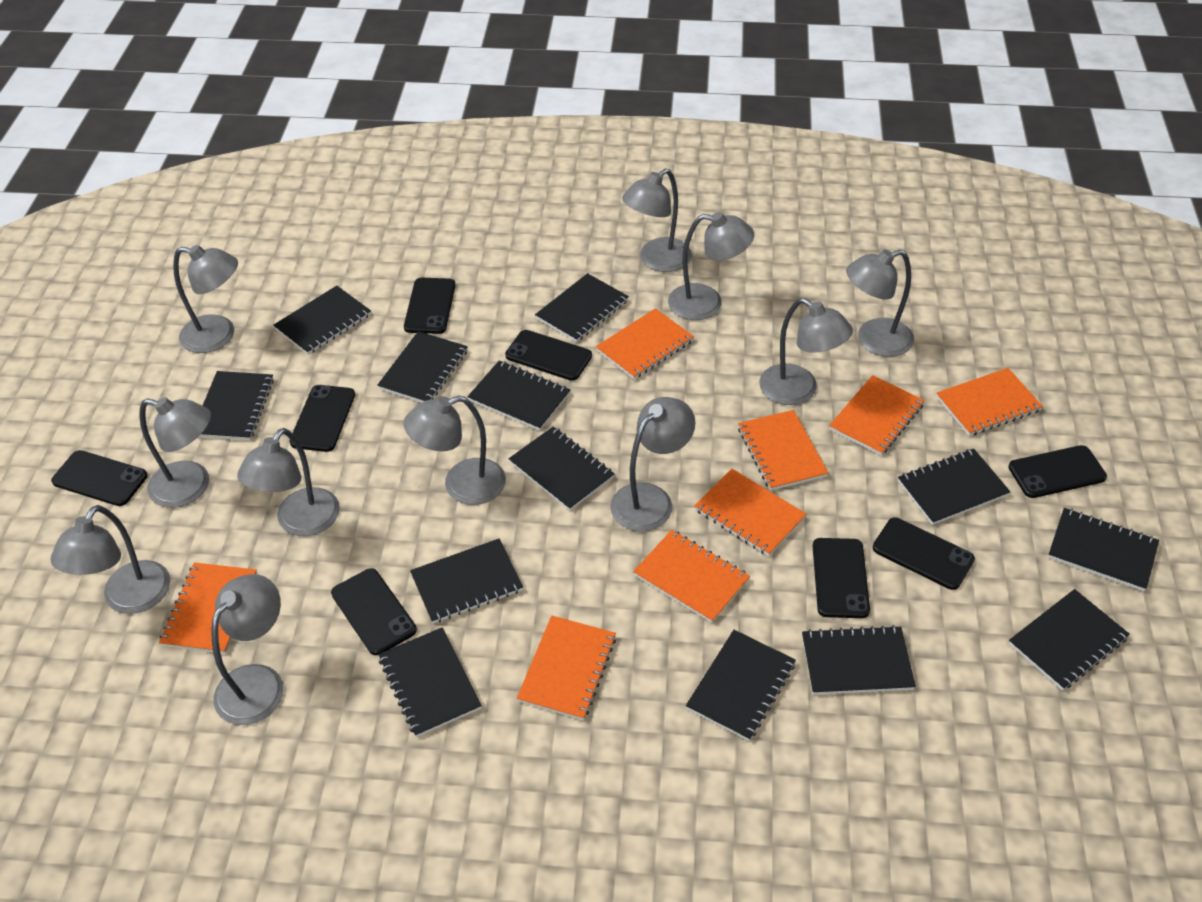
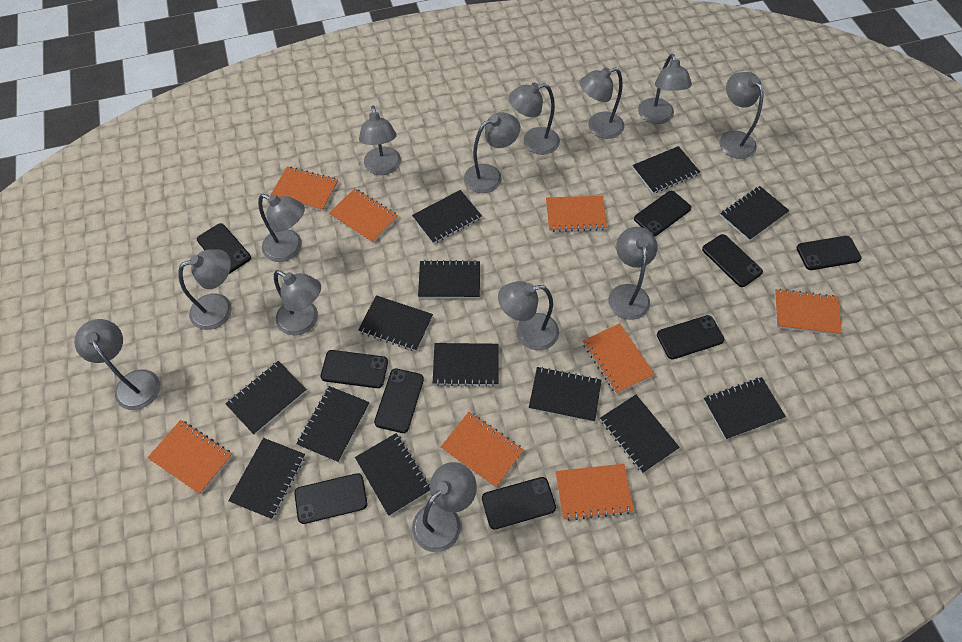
black phone: 8 -> 9
grey lamp: 11 -> 13

